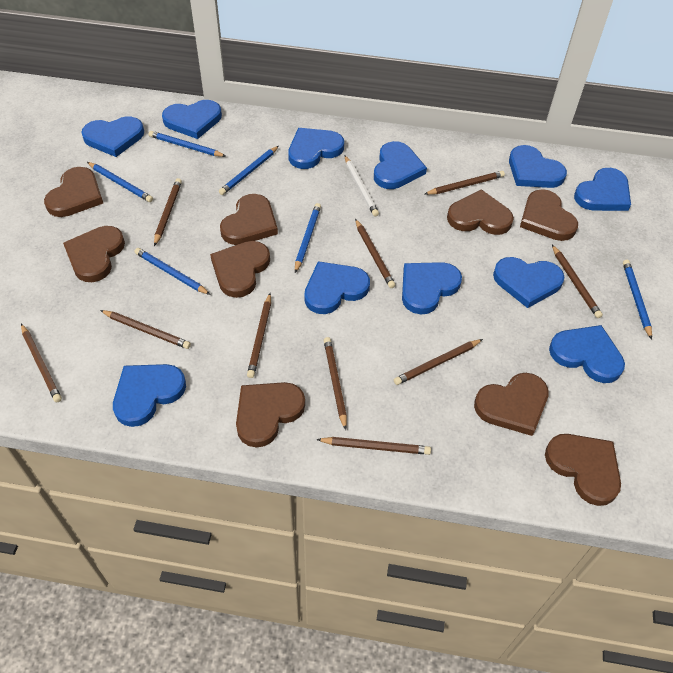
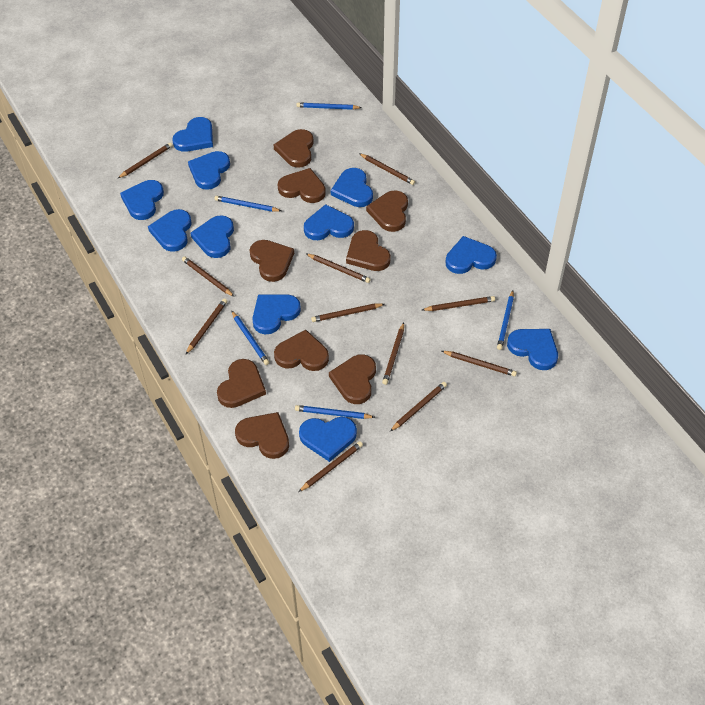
blue pencil: 6 -> 5
brown pencil: 10 -> 11
white pencil: 1 -> 0

